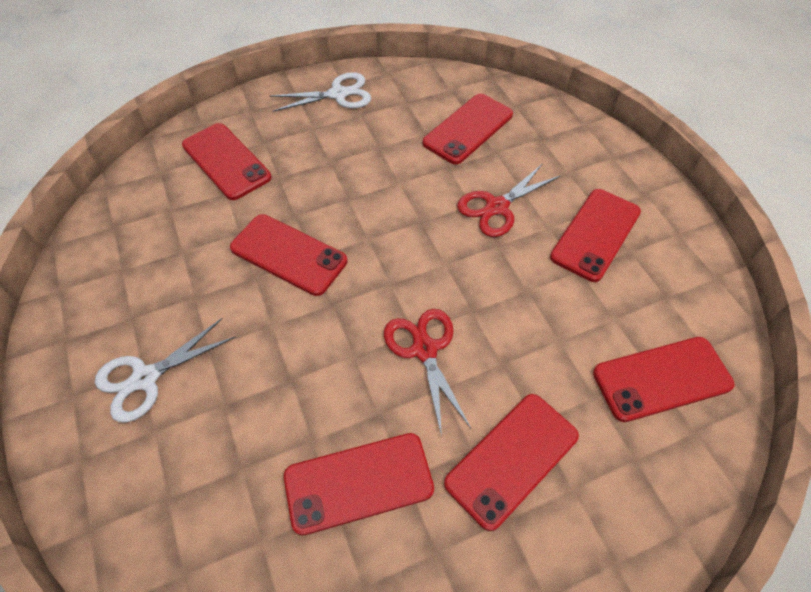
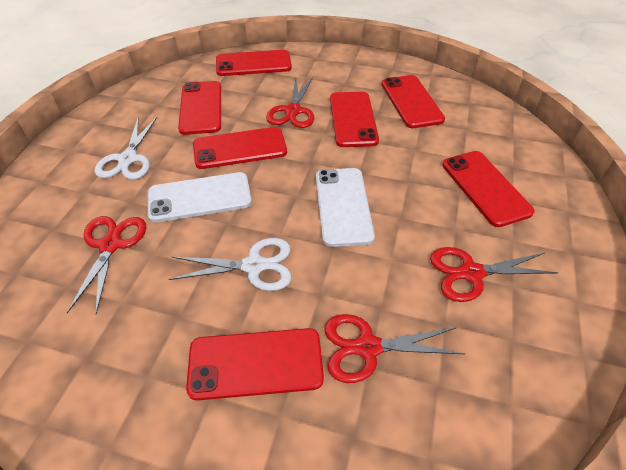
red scissors: 2 -> 4
white phone: 0 -> 2

